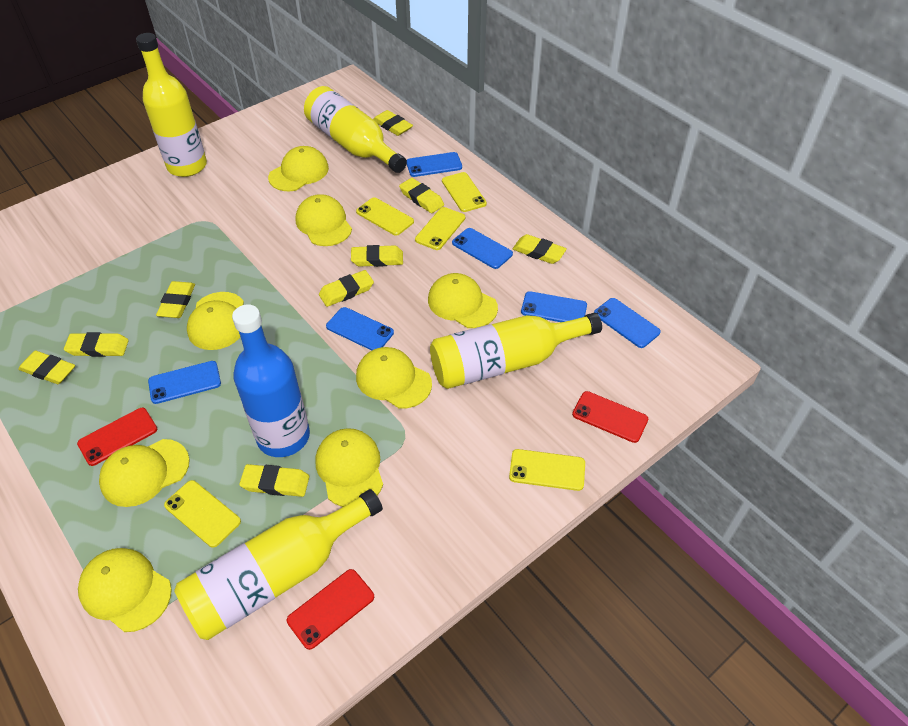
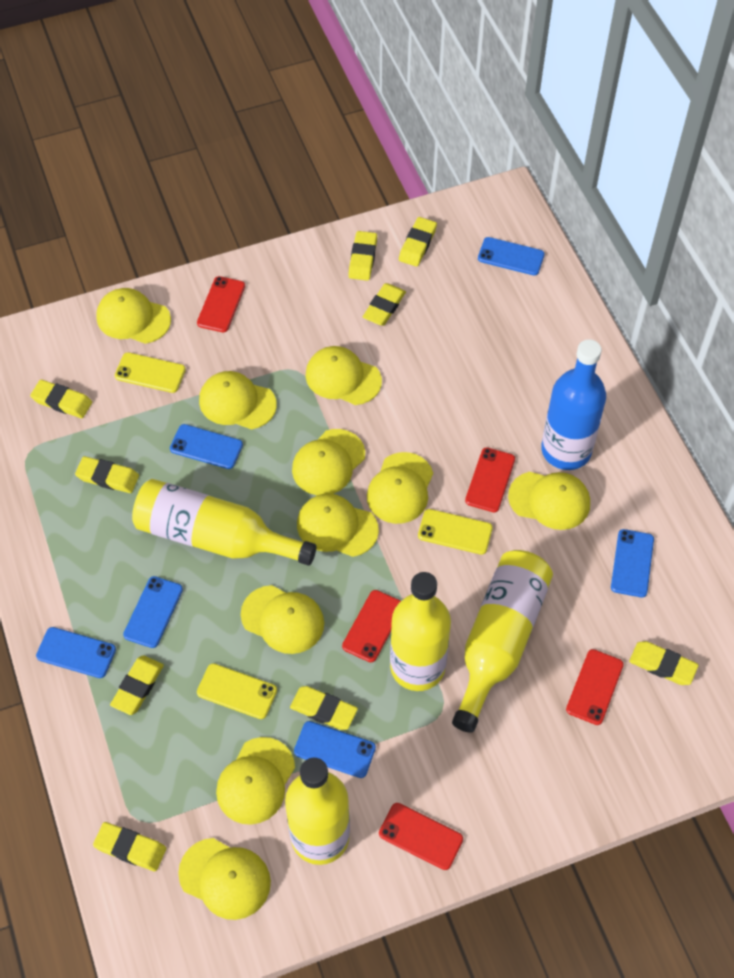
red phone: 3 -> 5
yellow cap: 8 -> 10
yellow phone: 5 -> 3

